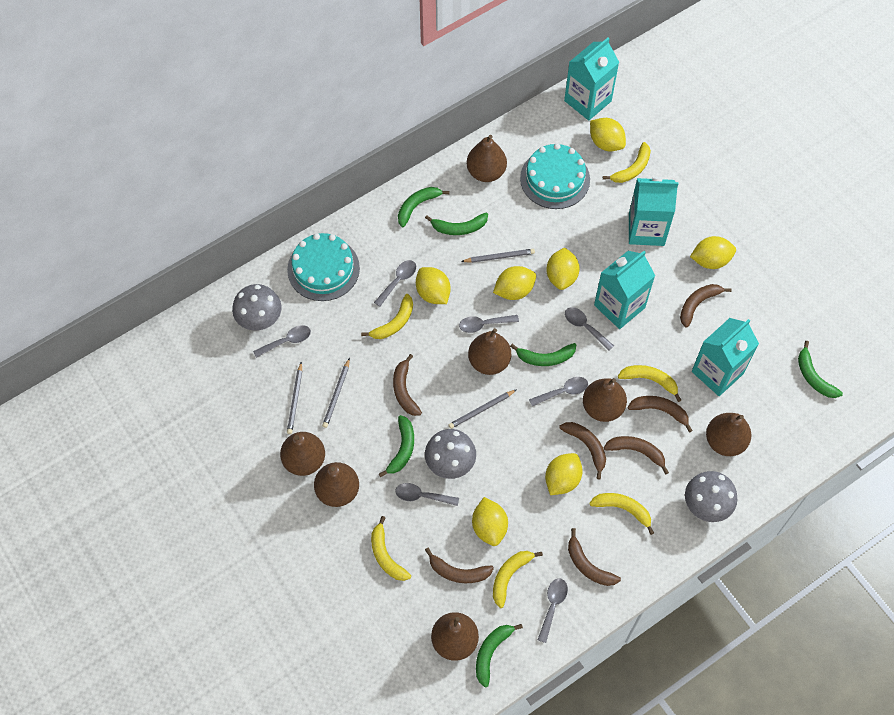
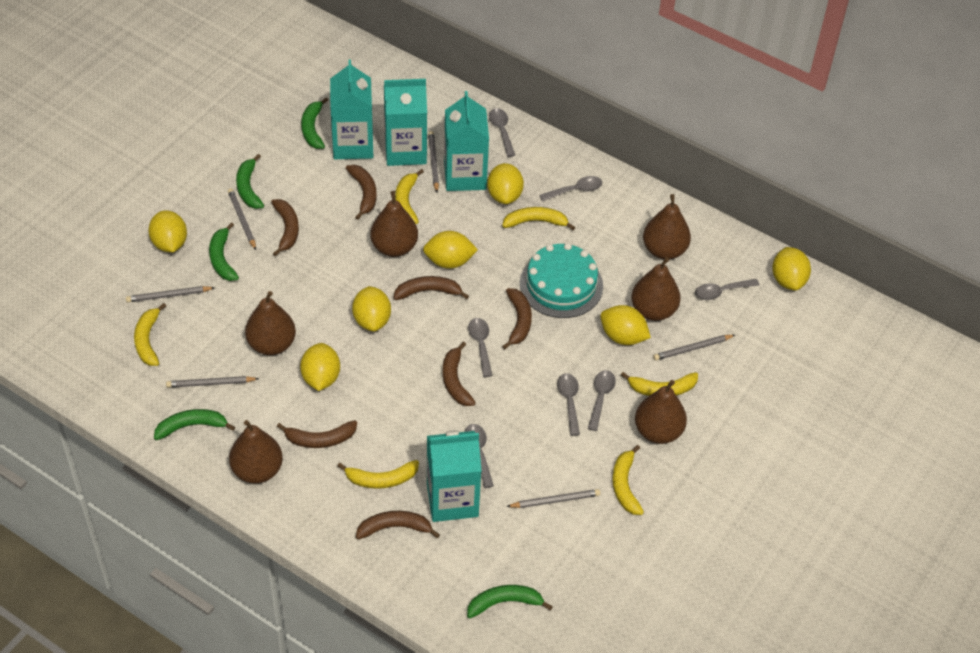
brown pear: 7 -> 6
green banana: 6 -> 5
grey mushroom: 3 -> 0
grey pencil: 4 -> 6
turquoise cake: 2 -> 1

